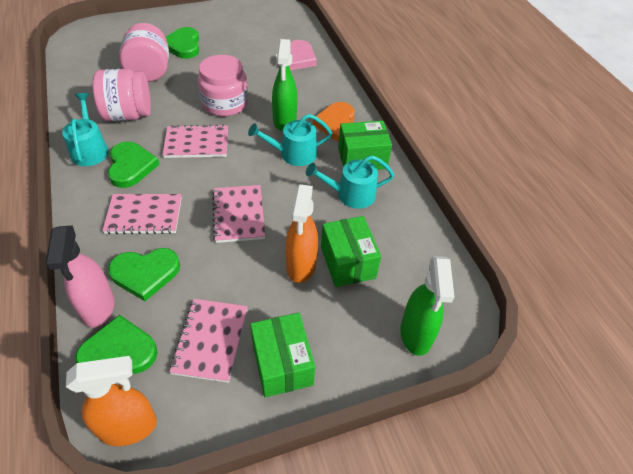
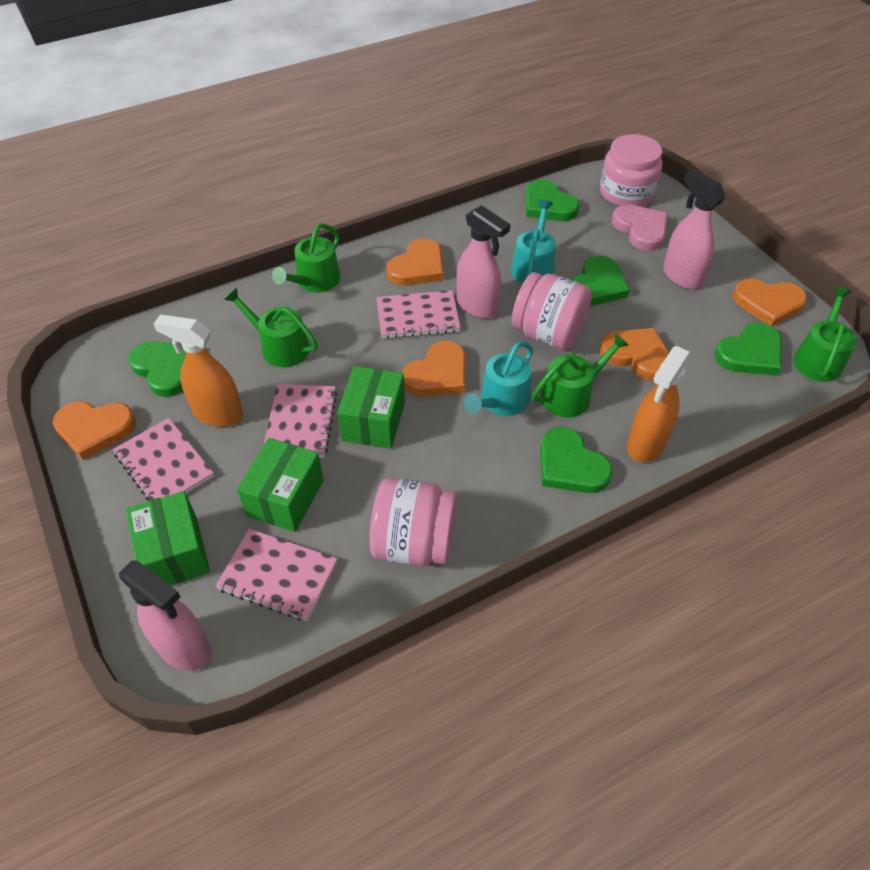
green heart: 4 -> 5
green spray bottle: 2 -> 0
green watering can: 0 -> 4
orange heart: 1 -> 5
pink spray bottle: 1 -> 3
turquoise watering can: 3 -> 2

